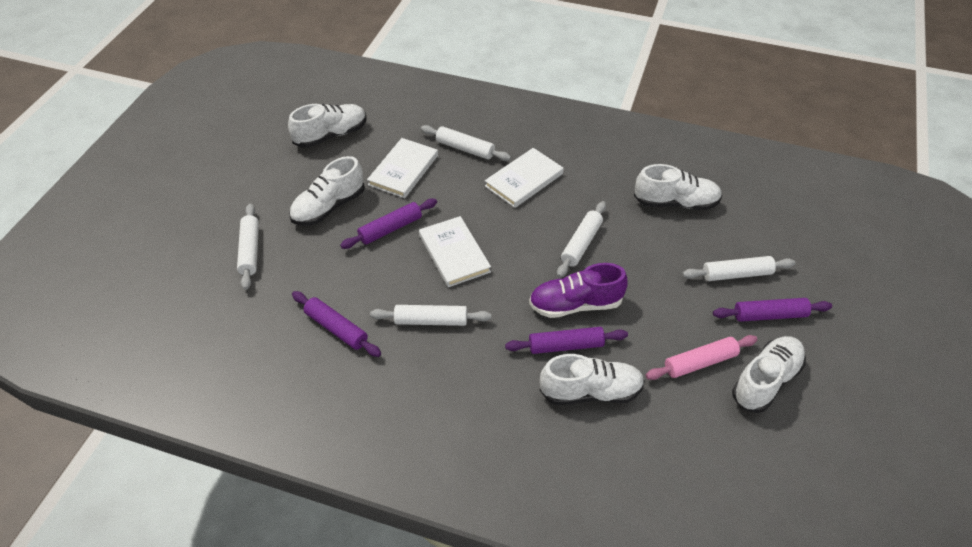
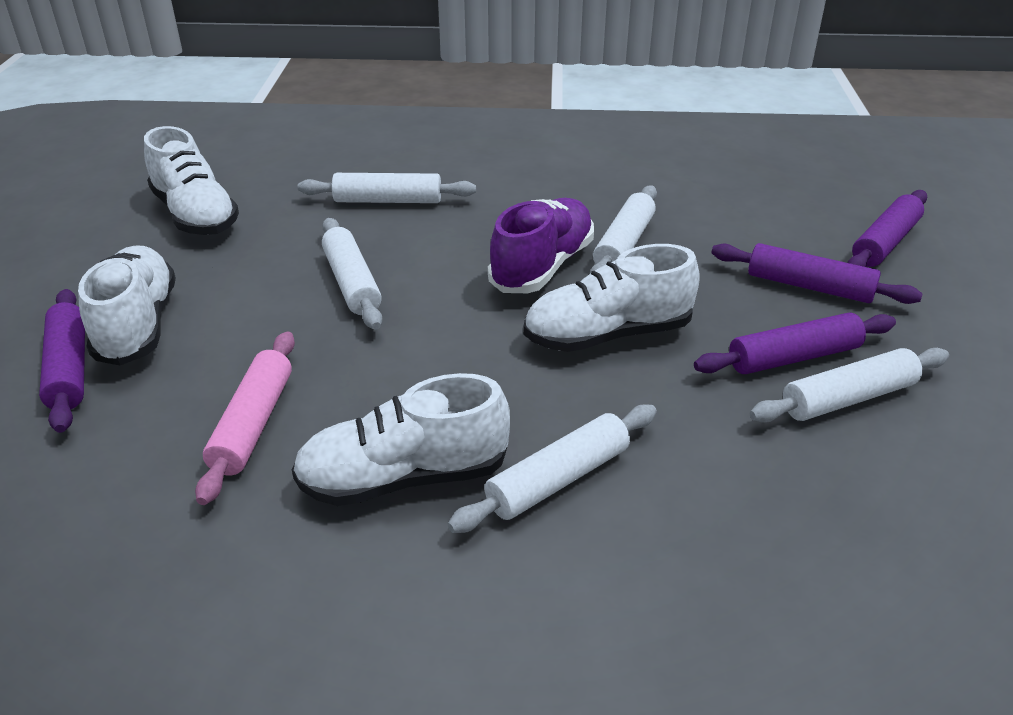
white book: 3 -> 0
white shoe: 5 -> 4

